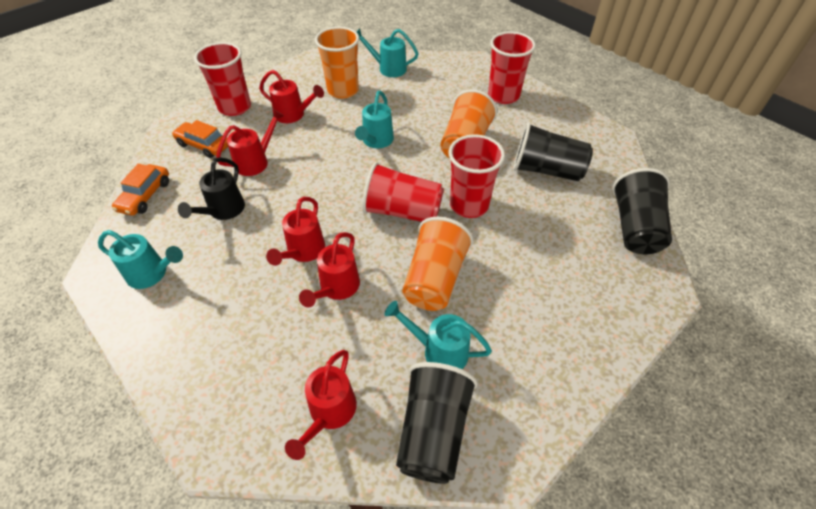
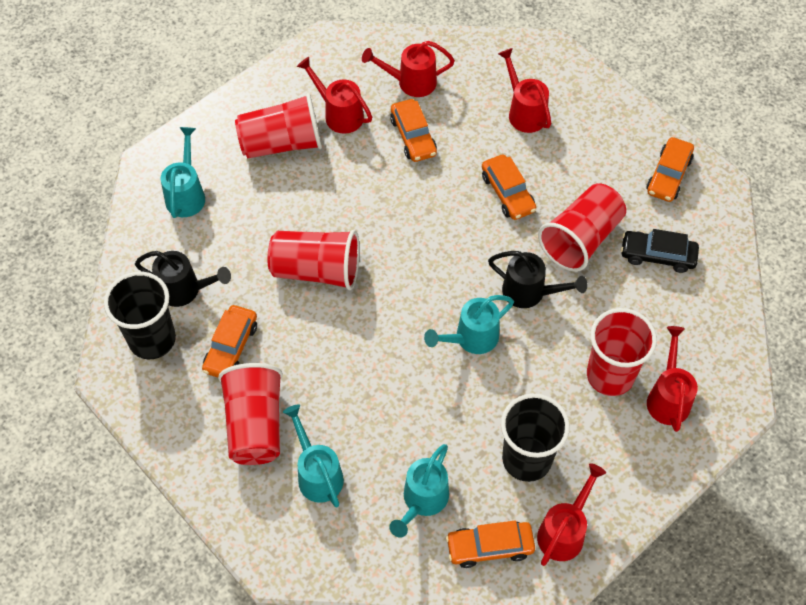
black car: 0 -> 1
black cup: 3 -> 2
black watering can: 1 -> 2
orange car: 2 -> 5
orange cup: 3 -> 0
red cup: 4 -> 5

